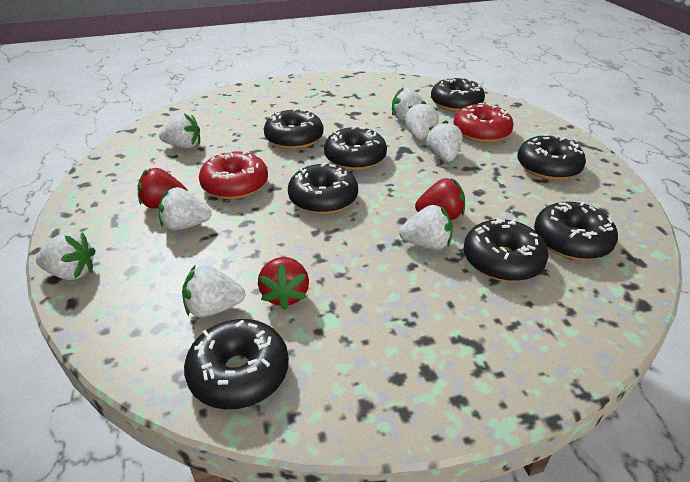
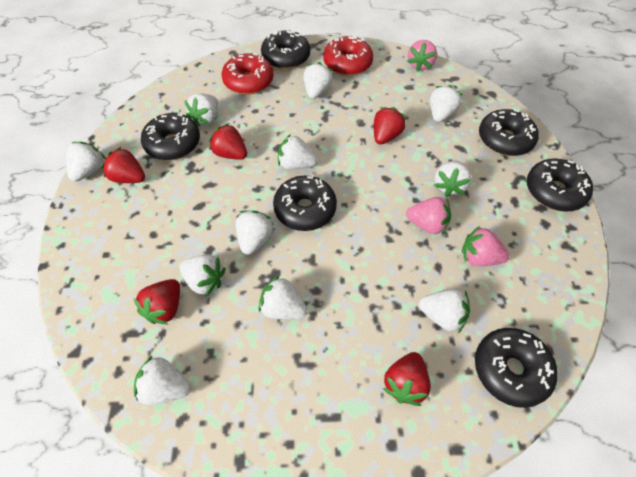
black donut: 8 -> 6
pink strawberry: 0 -> 3
red strawberry: 3 -> 5
white strawberry: 8 -> 11

